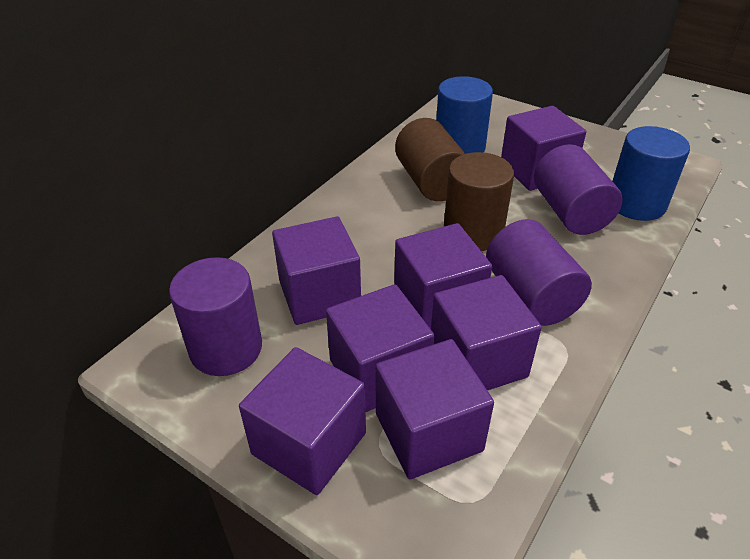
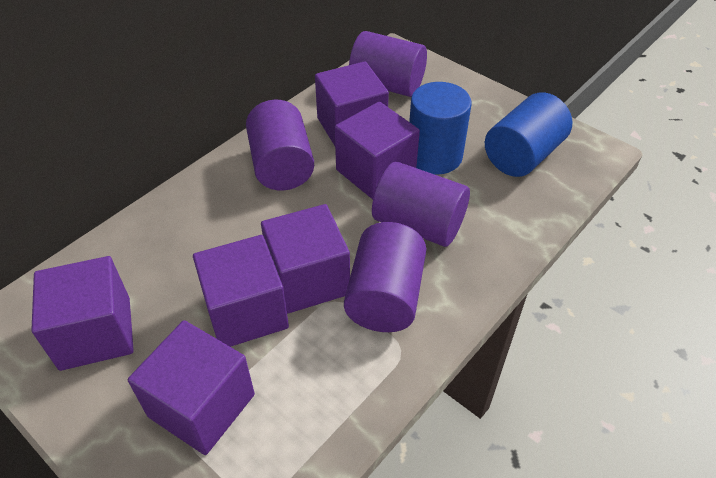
brown cylinder: 2 -> 0
purple cube: 7 -> 6
purple cylinder: 3 -> 4

